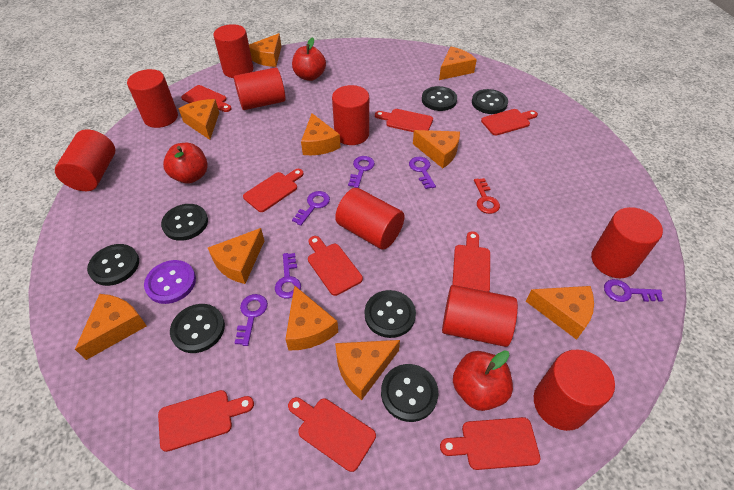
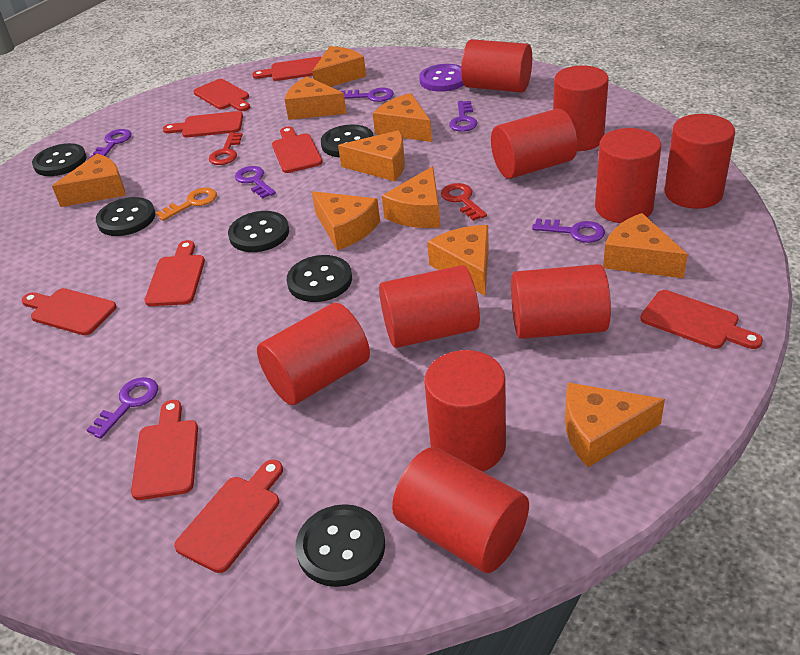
black button: 7 -> 6
orange key: 0 -> 1
red apple: 3 -> 0
red cylinder: 9 -> 10
red key: 1 -> 2

